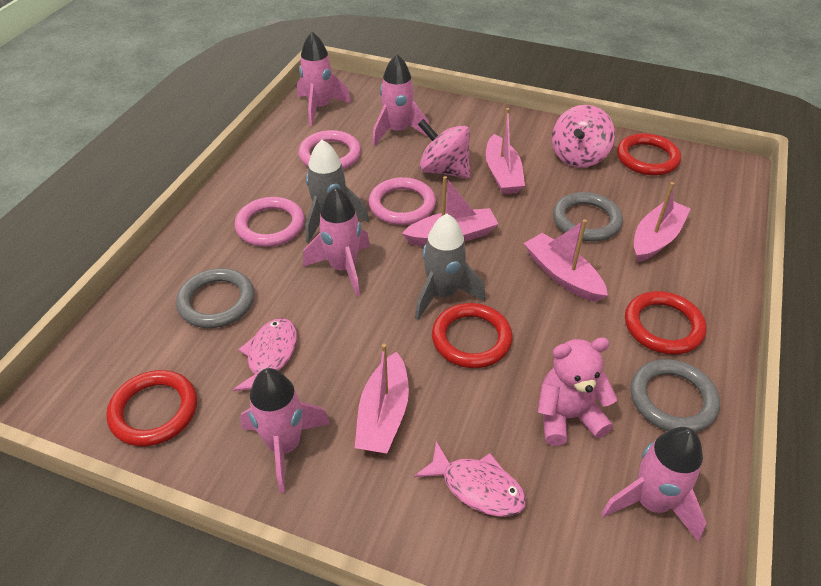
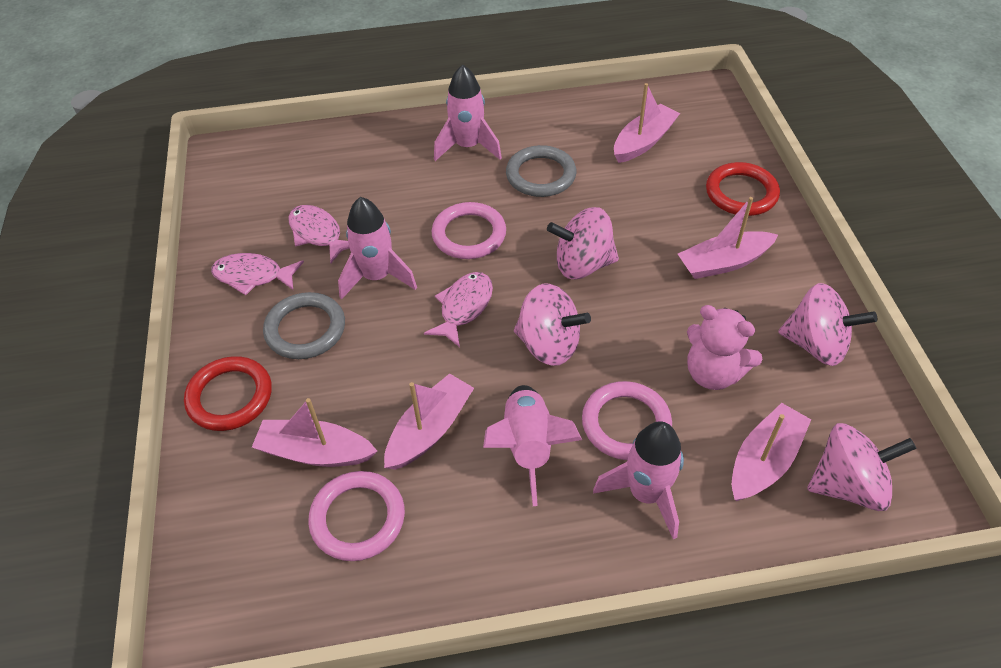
grey ring: 3 -> 2
grey rocket: 2 -> 0
pink fish: 2 -> 3
pink rocket: 5 -> 4
pink spinning top: 2 -> 4
red ring: 4 -> 2

